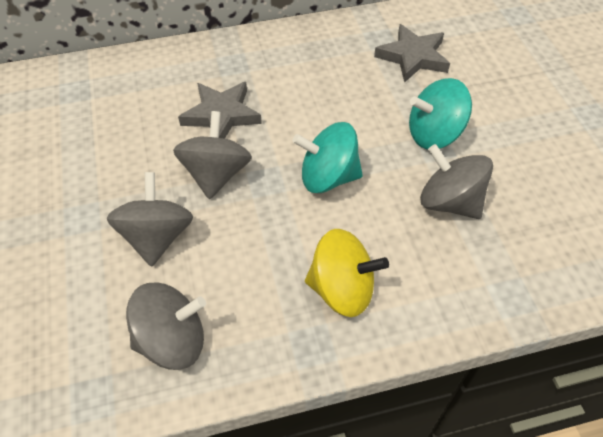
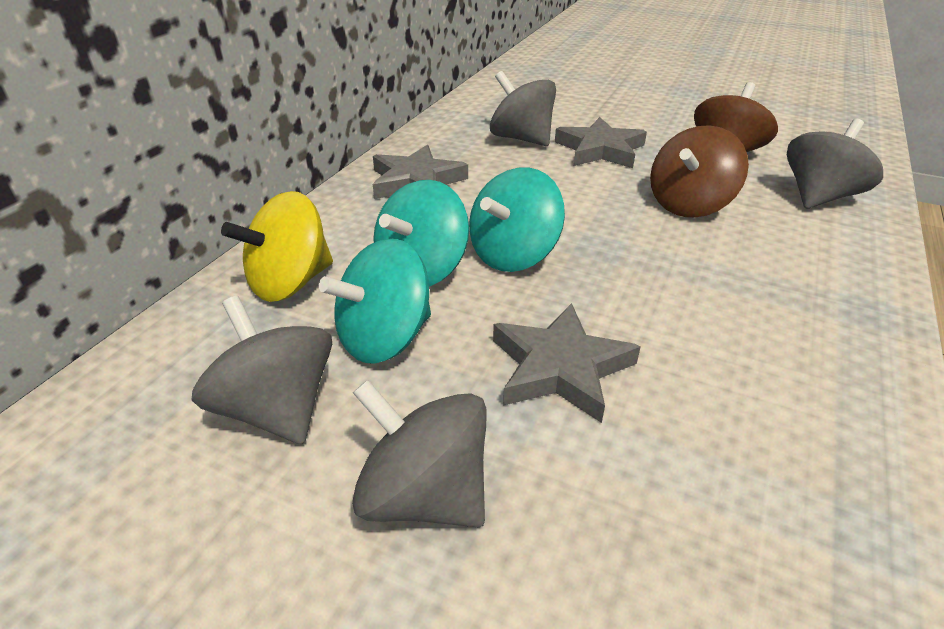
brown spinning top: 0 -> 2
grey star: 2 -> 3
turquoise spinning top: 2 -> 3

